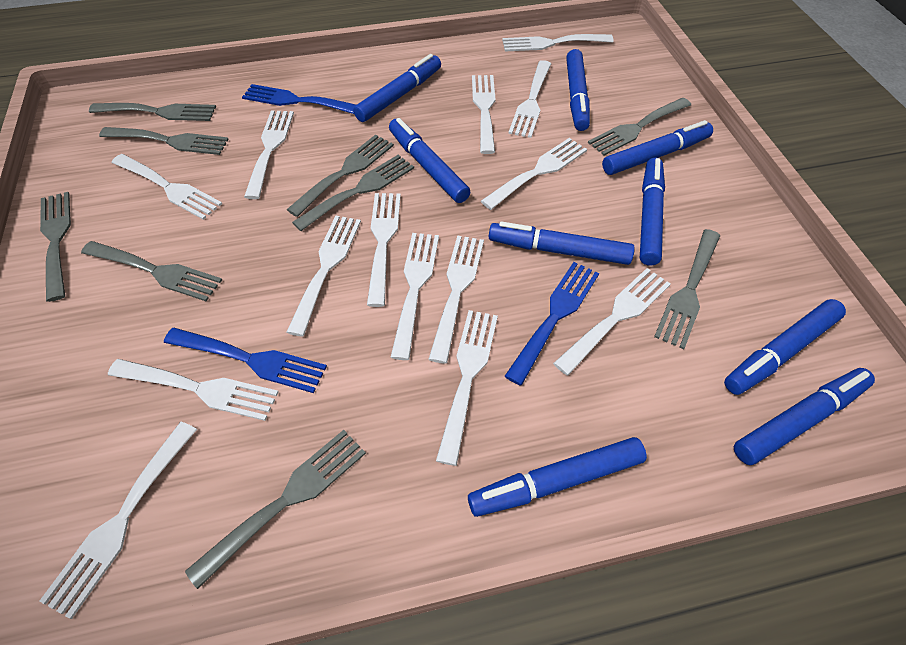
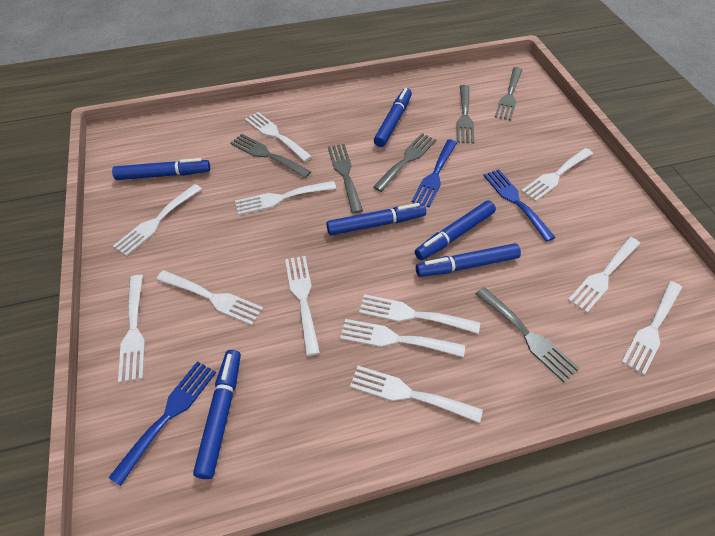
blue marker: 9 -> 6
grey fork: 9 -> 6
white fork: 14 -> 12

